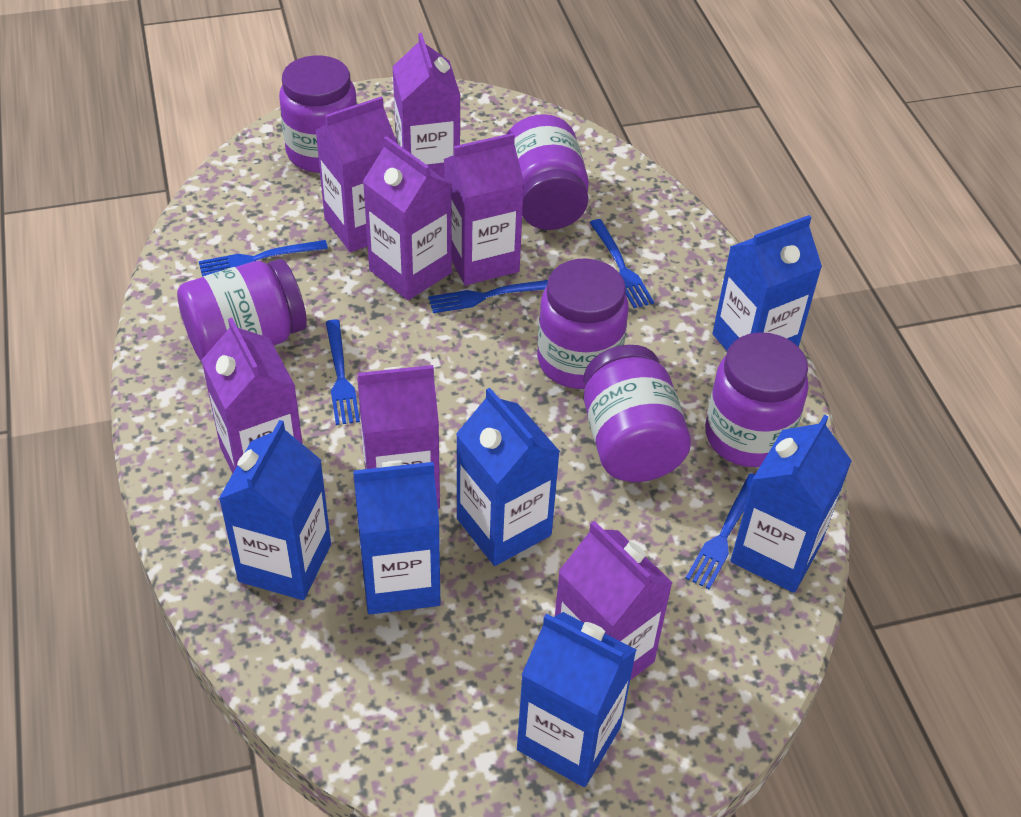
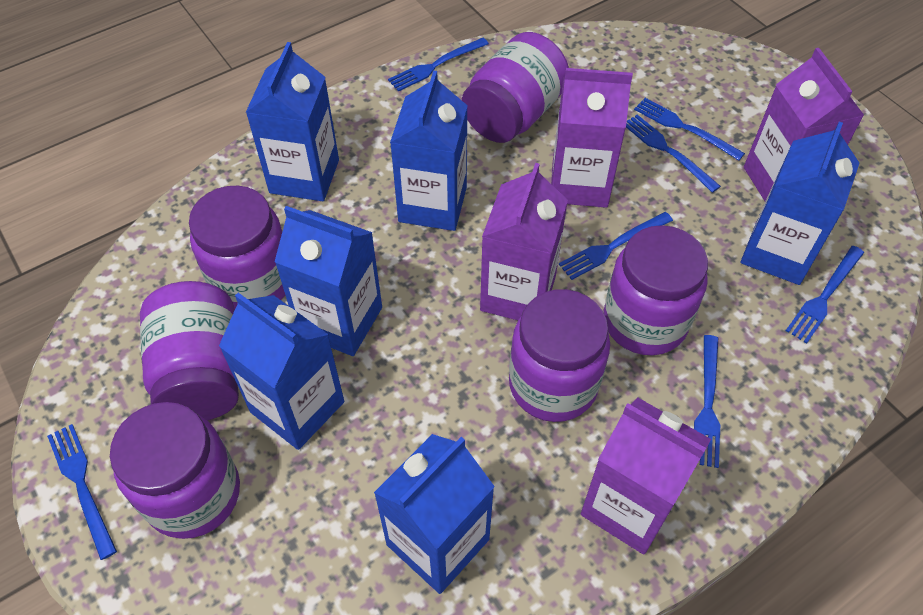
blue fork: 5 -> 7
purple carton: 7 -> 4

